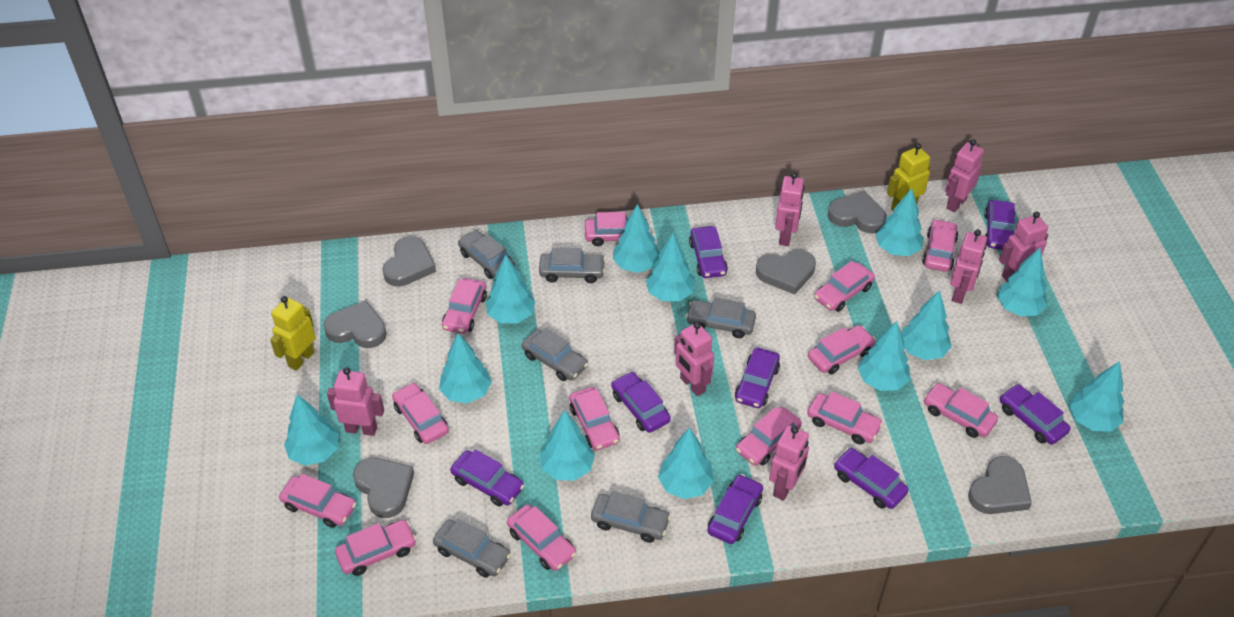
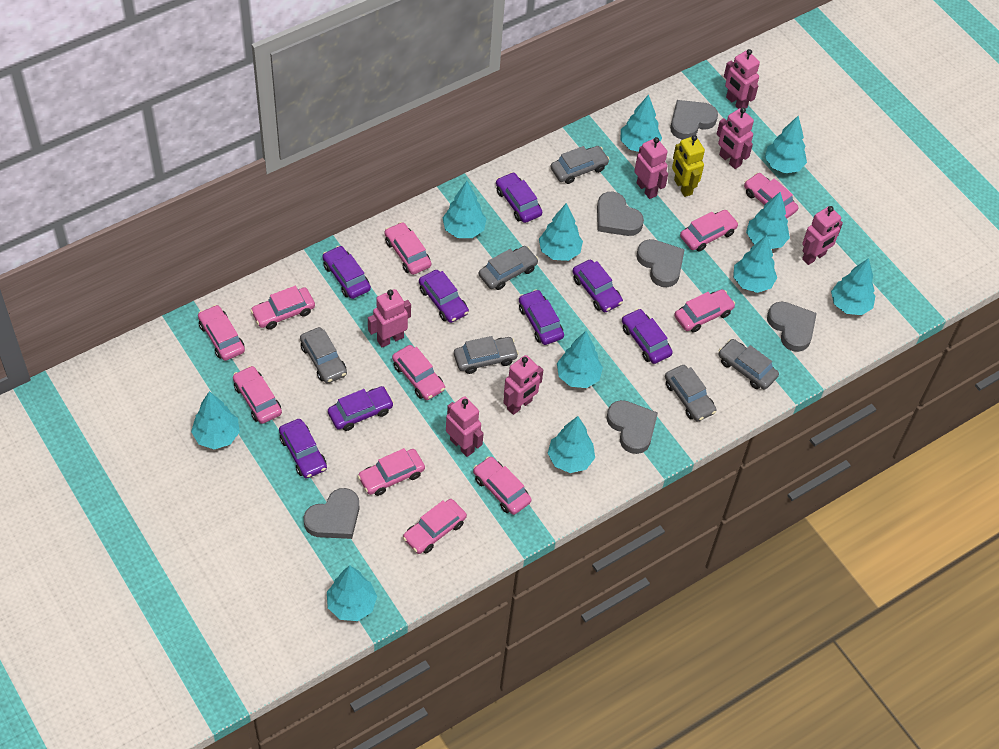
pink car: 13 -> 11
turquoise tree: 12 -> 11
yellow robot: 2 -> 1

